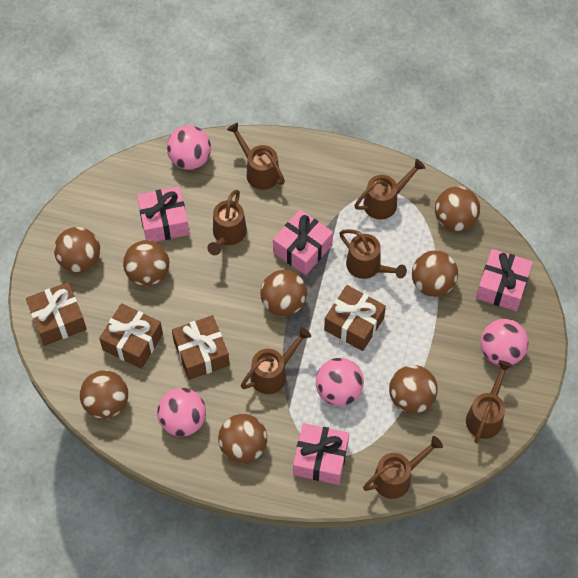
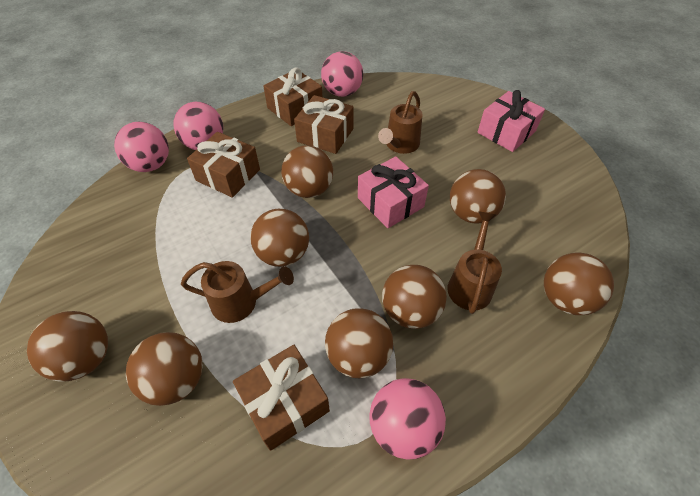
brown watering can: 7 -> 3
pink gift: 4 -> 2

